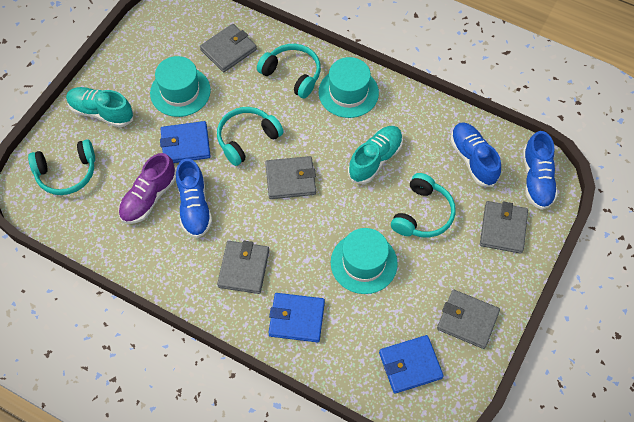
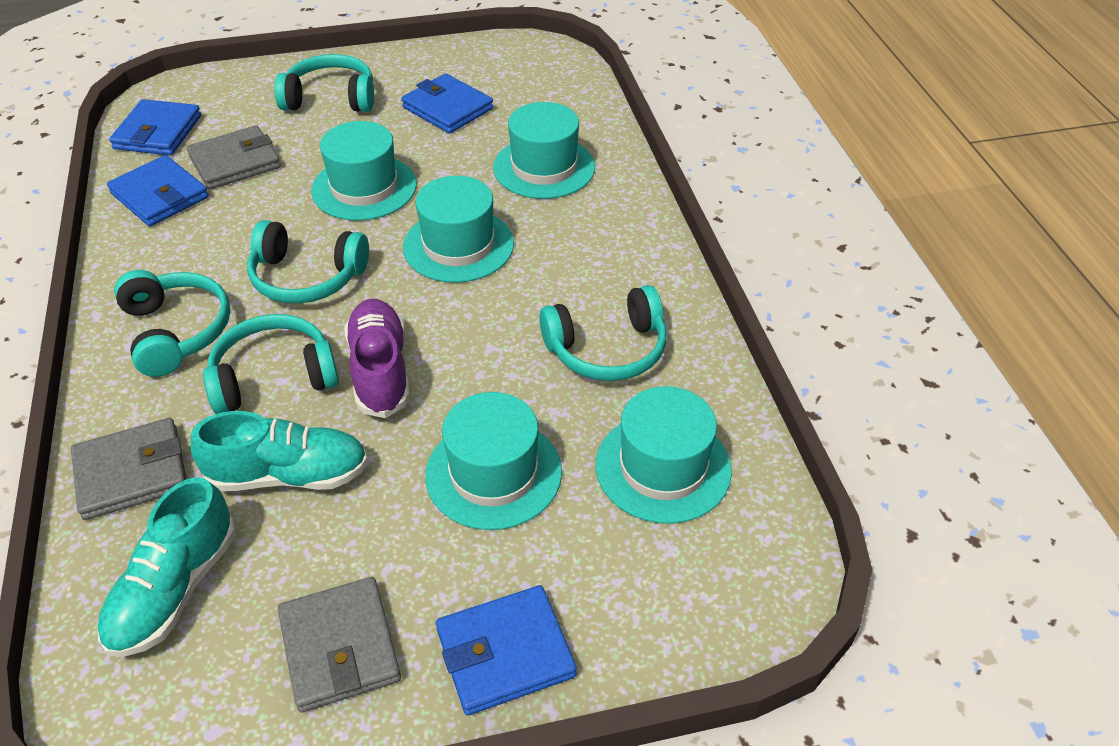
blue shoe: 3 -> 0
blue wallet: 3 -> 4
grey wallet: 5 -> 3
turquoise hat: 3 -> 5
turquoise headphones: 4 -> 5

